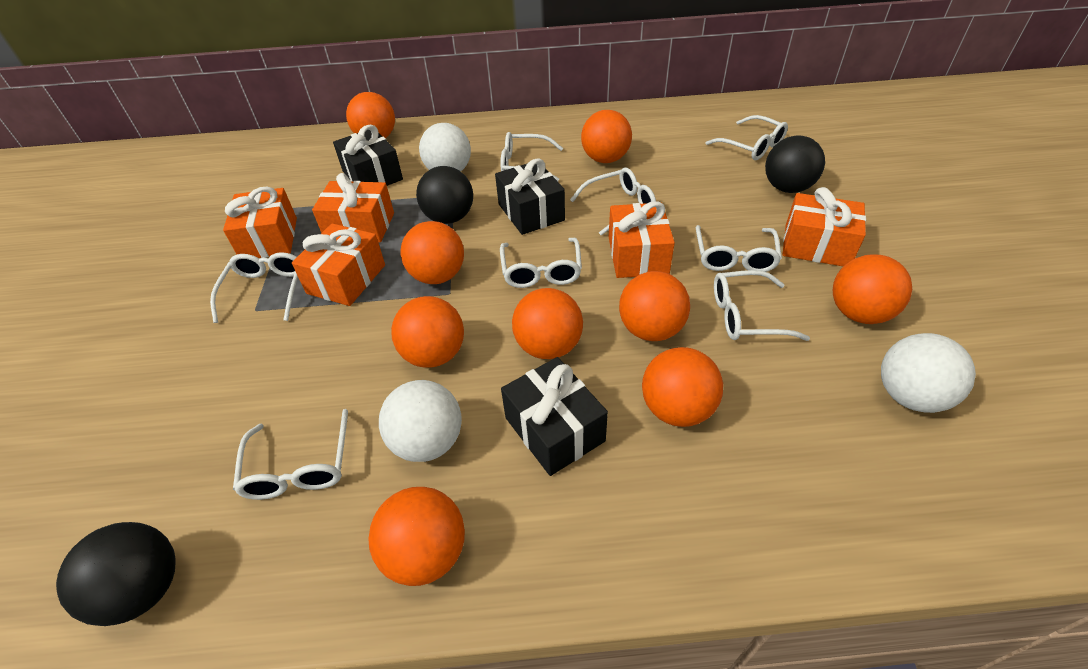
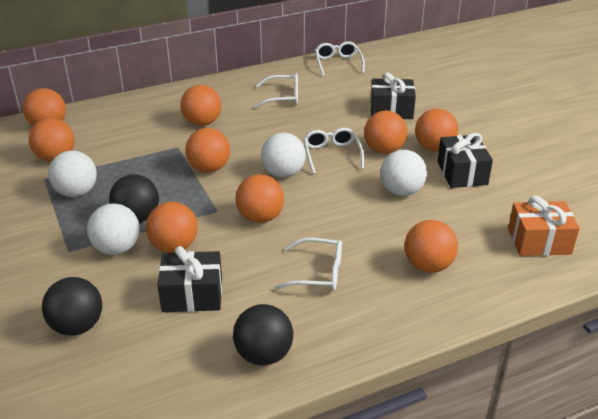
orange gift: 5 -> 1
white ball: 3 -> 4
white glasses: 8 -> 4

